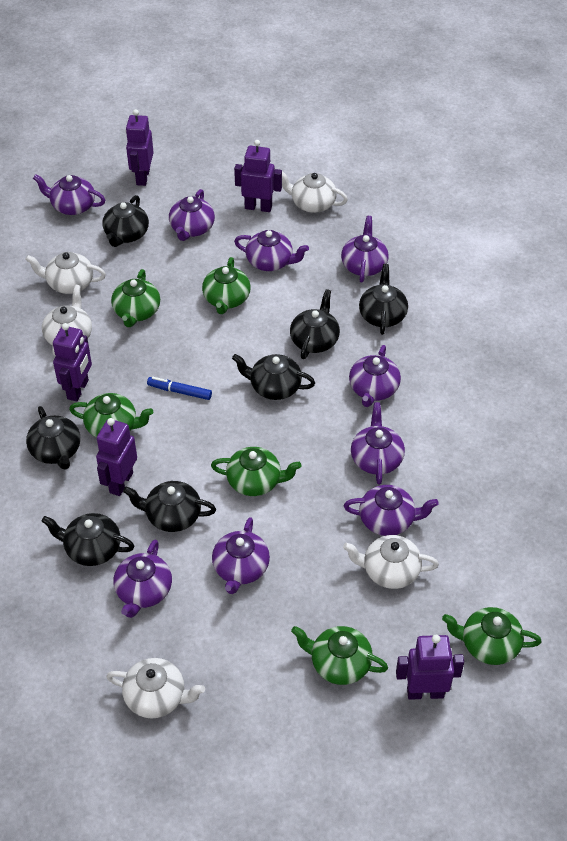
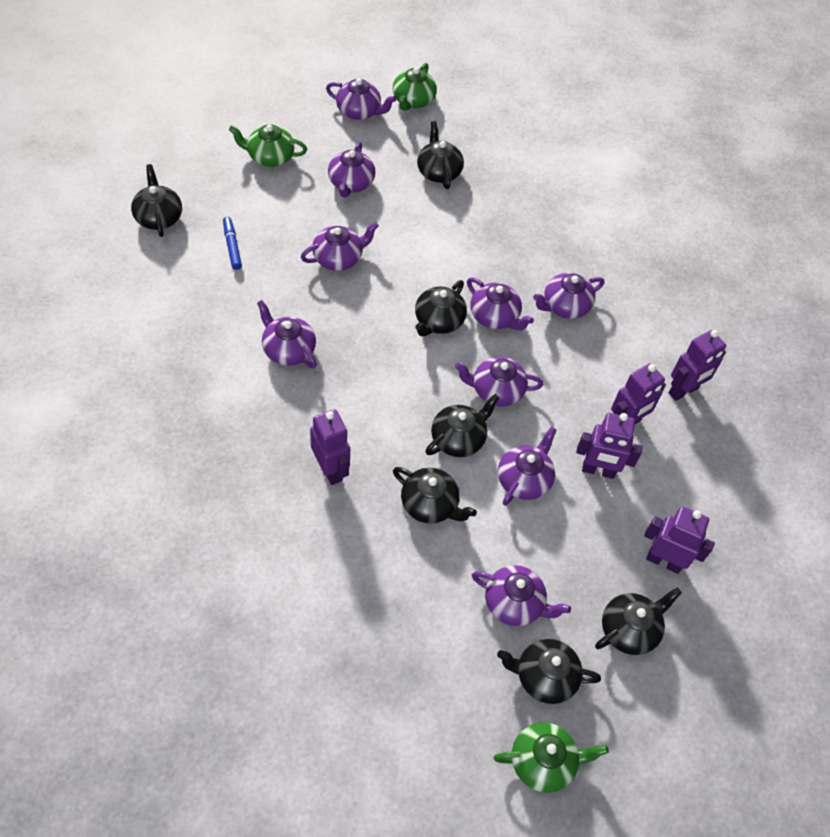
green teapot: 6 -> 3
white teapot: 5 -> 0

